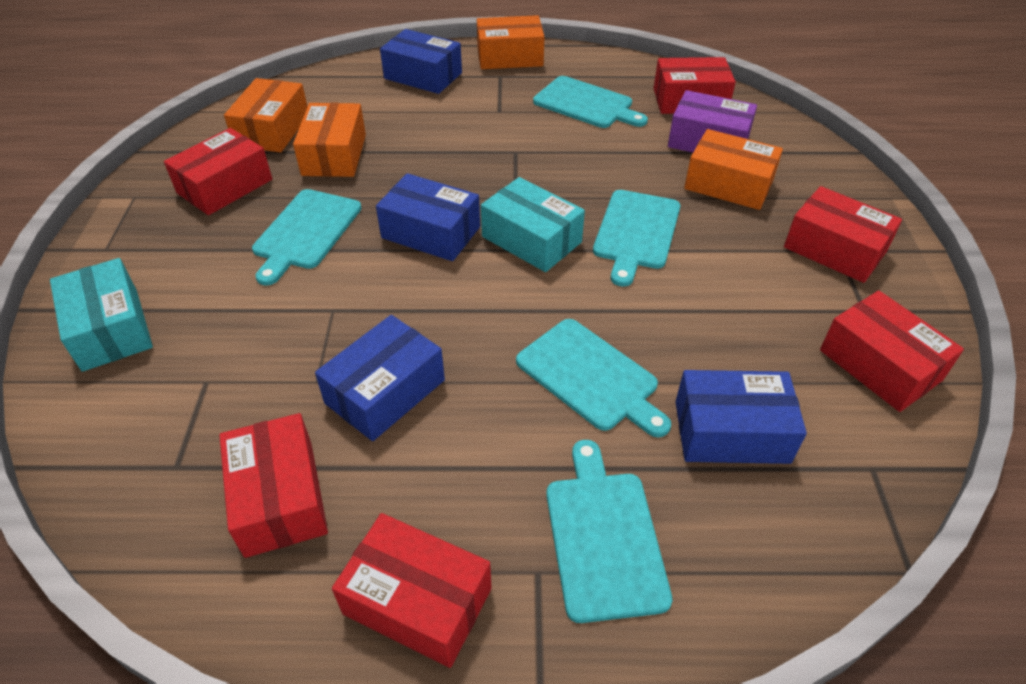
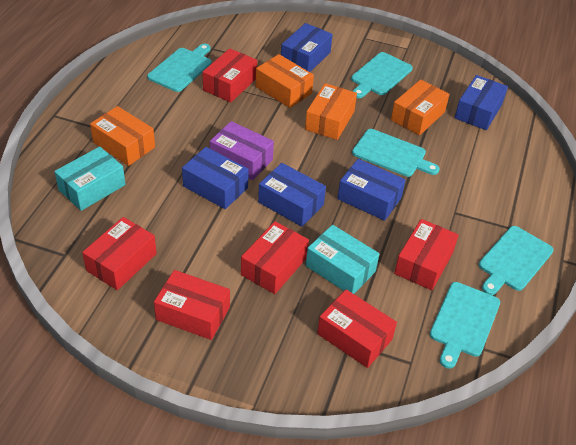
blue box: 4 -> 5

